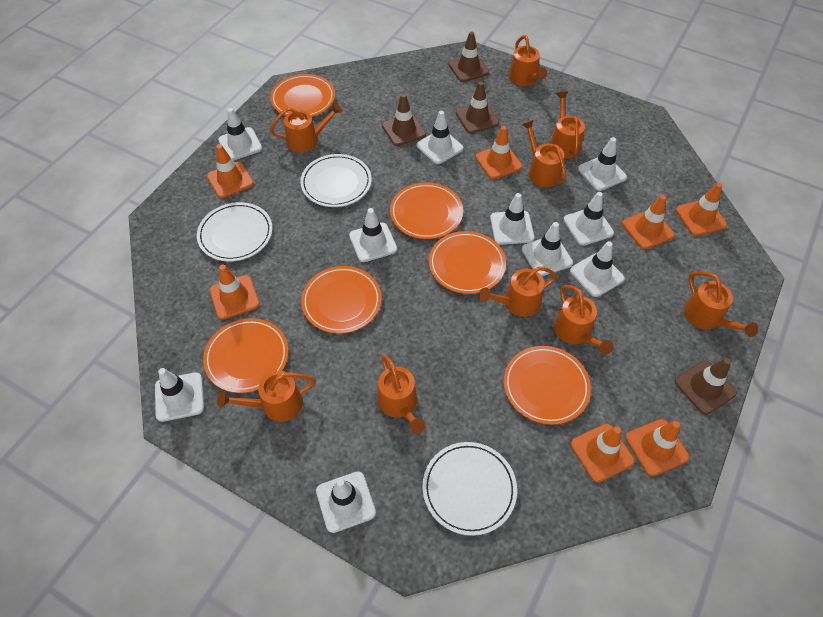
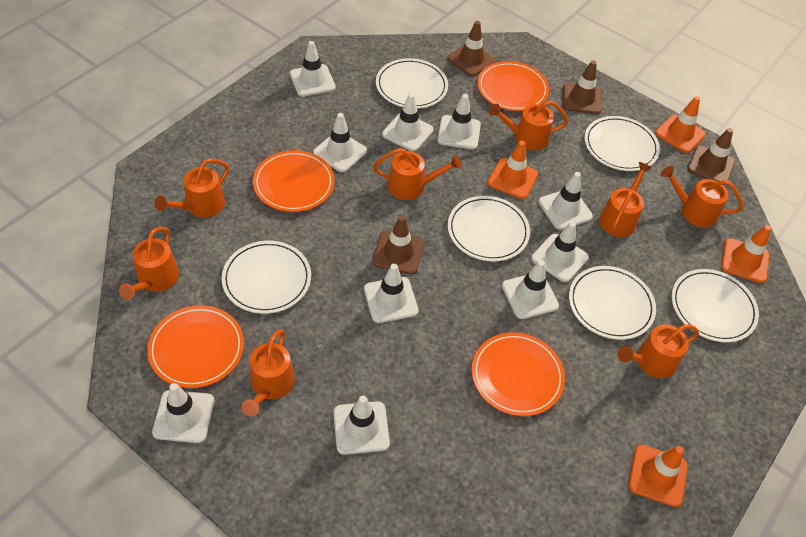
orange plate: 6 -> 4
orange traffic cone: 7 -> 4
orange watering can: 9 -> 8
white plate: 3 -> 6

